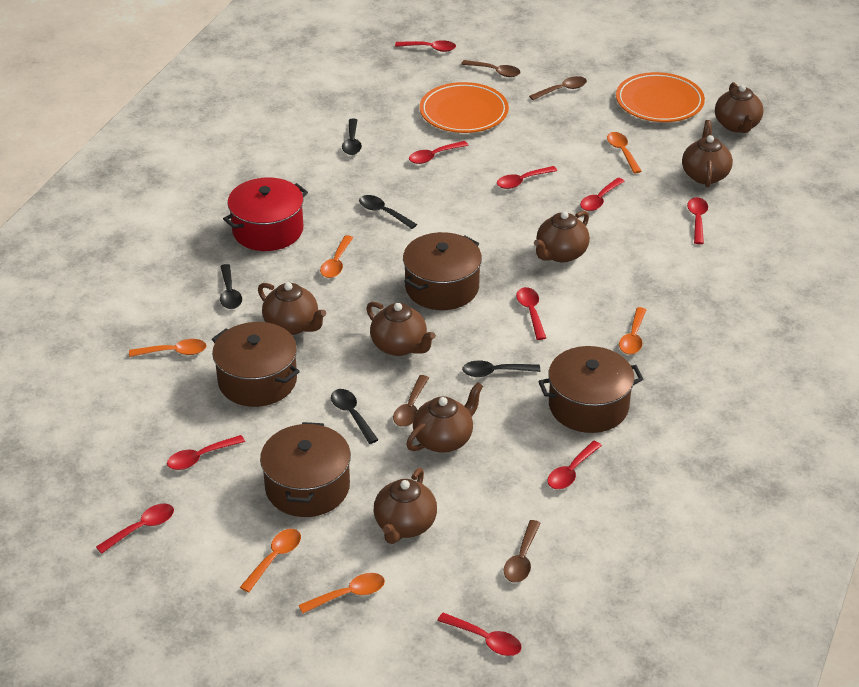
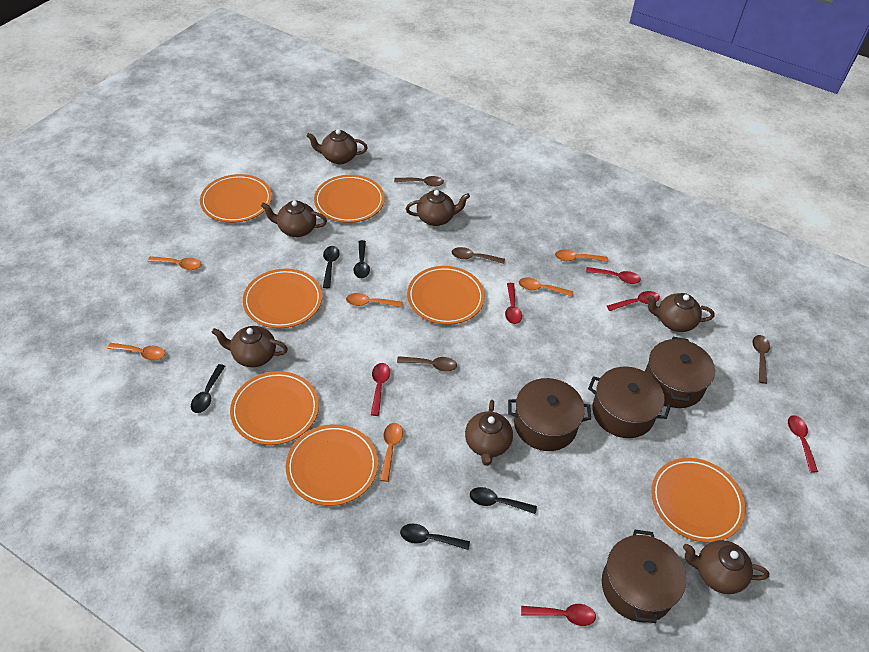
orange plate: 2 -> 7
red pot: 1 -> 0
red spoon: 10 -> 6

